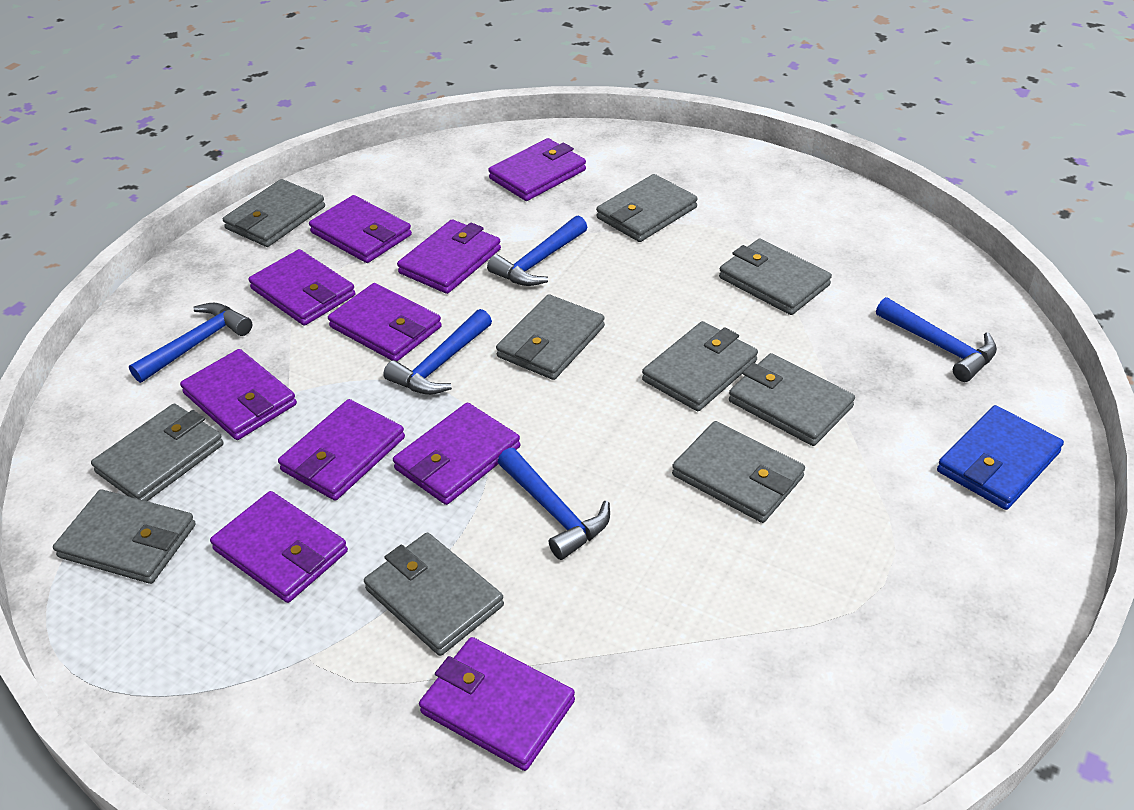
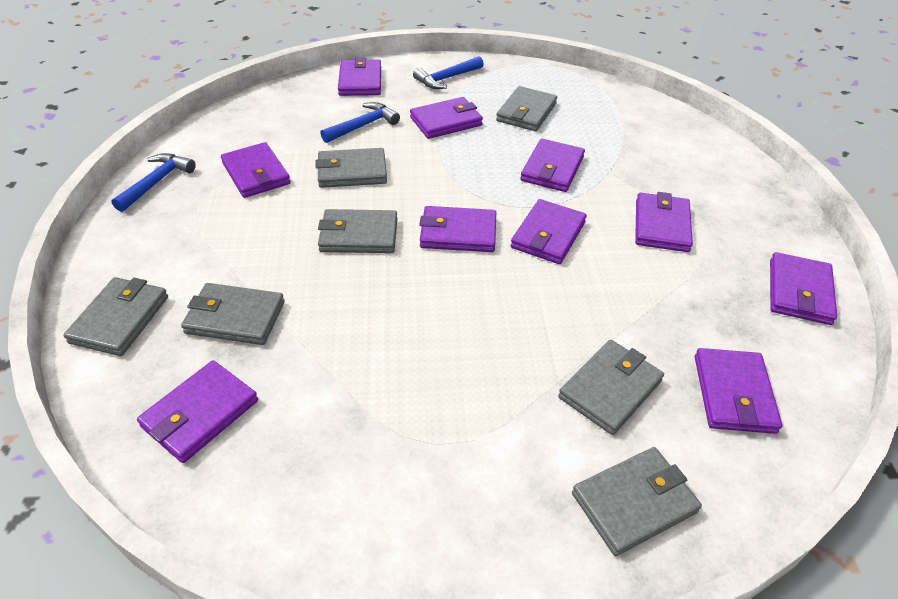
blue hammer: 5 -> 3
blue wallet: 1 -> 0
grey wallet: 10 -> 7

